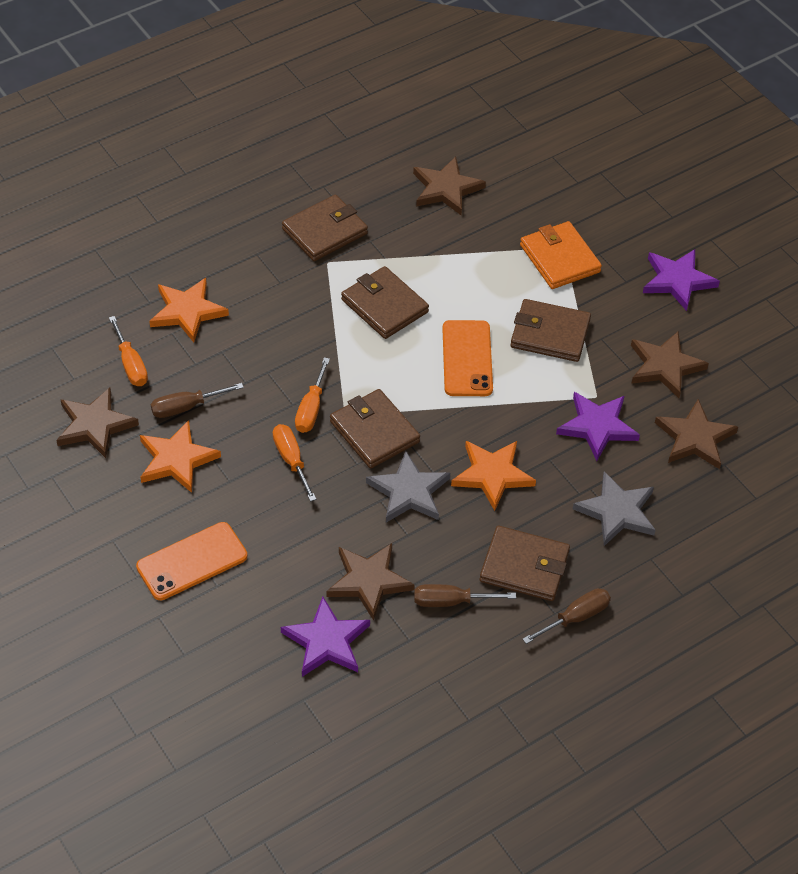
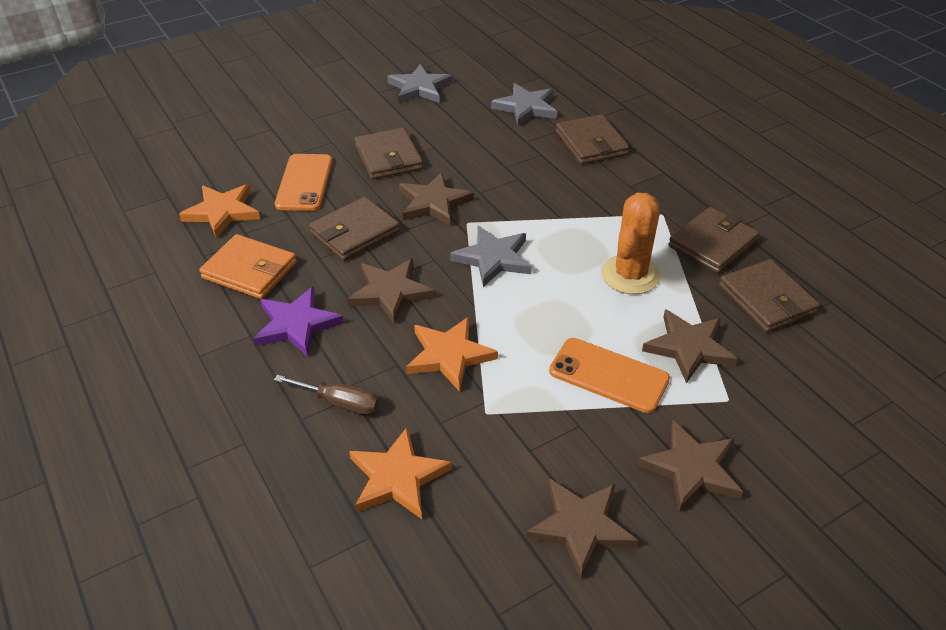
brown screwdriver: 3 -> 1
grey star: 2 -> 3
orange cactus: 0 -> 1
orange screwdriver: 3 -> 0
purple star: 3 -> 1

